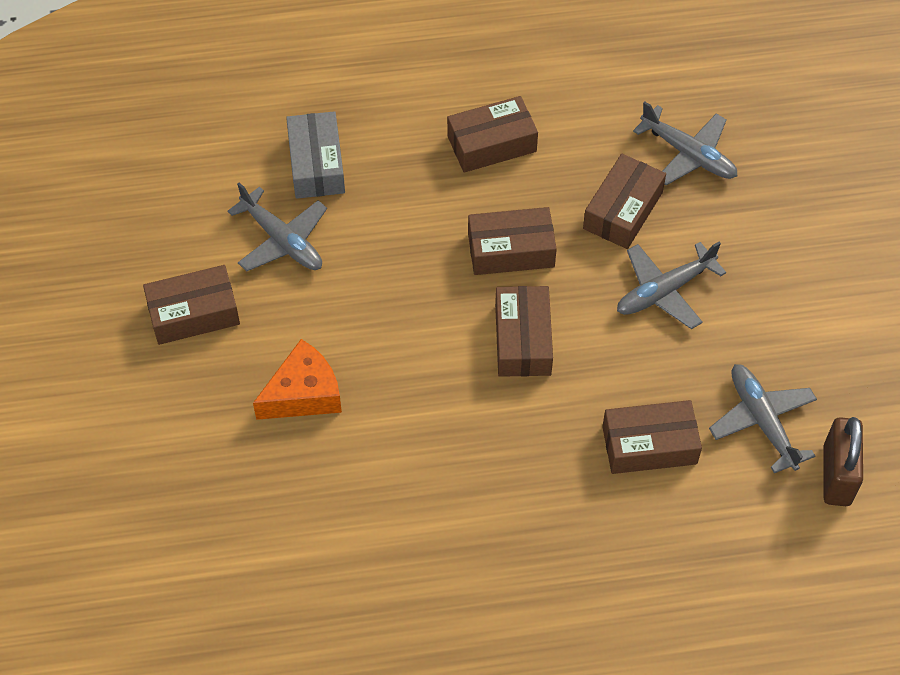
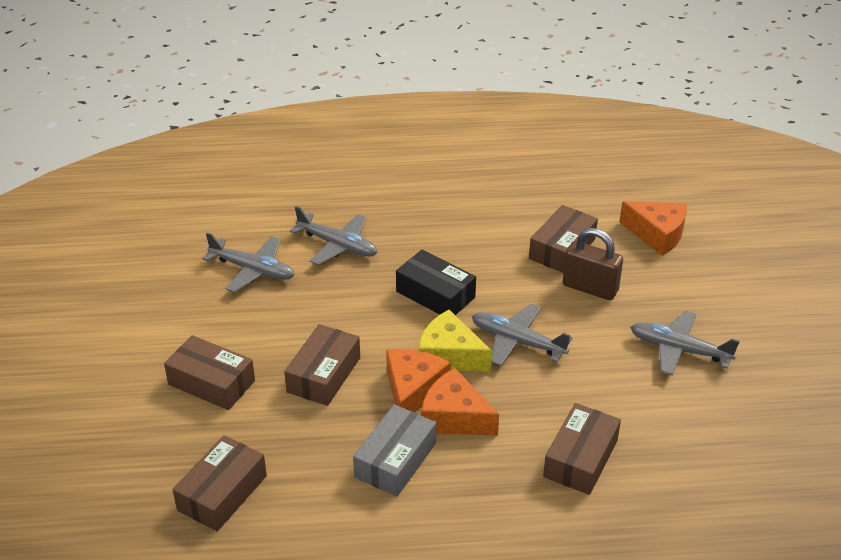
black box: 0 -> 1
brown box: 6 -> 5
orange cheese: 1 -> 3
yellow cheese: 0 -> 1

